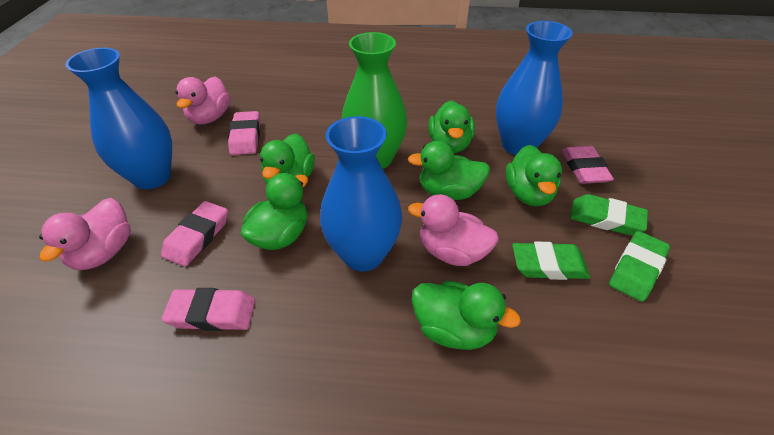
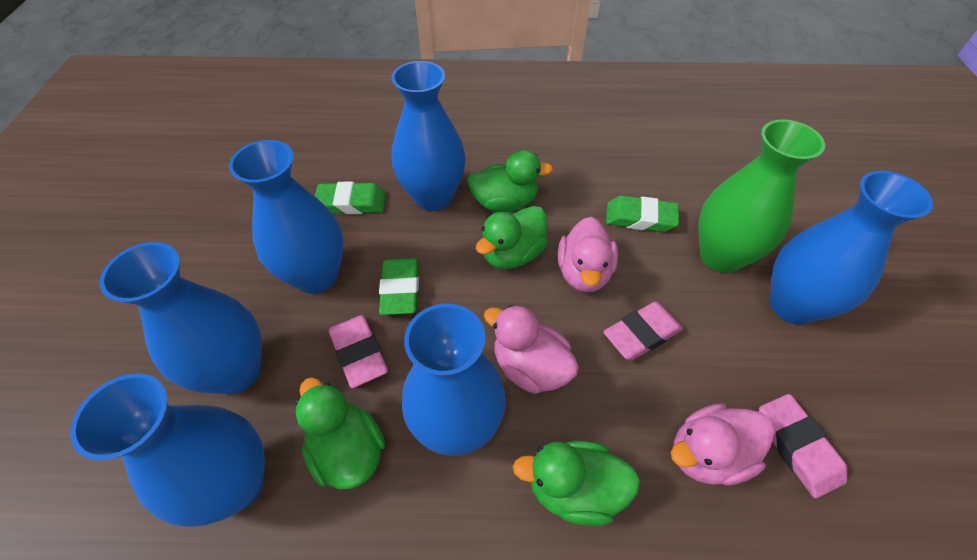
blue vase: 3 -> 6
green duck: 6 -> 4
pink eraser: 4 -> 3

